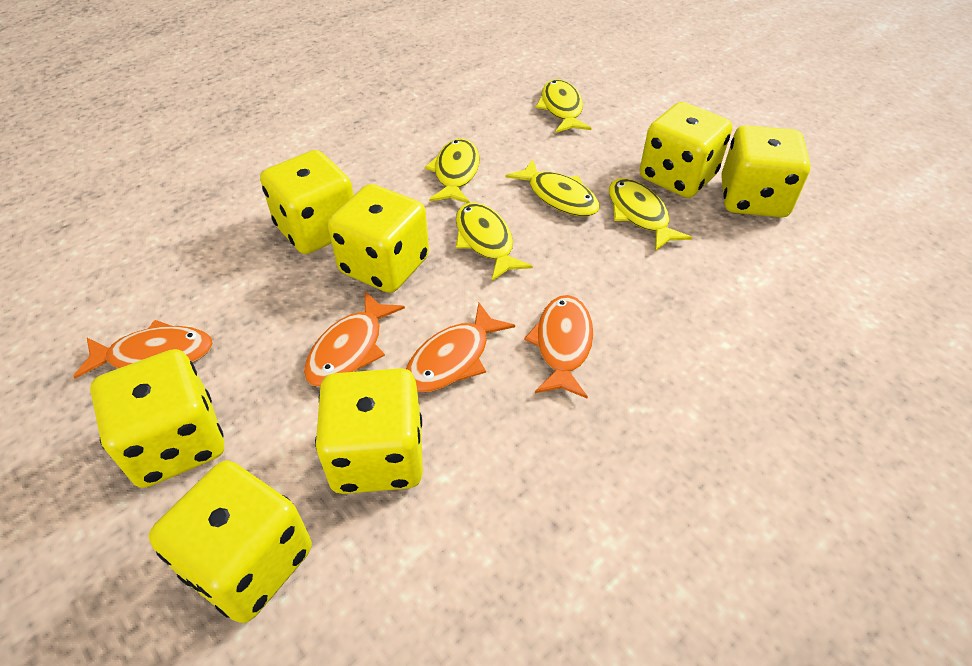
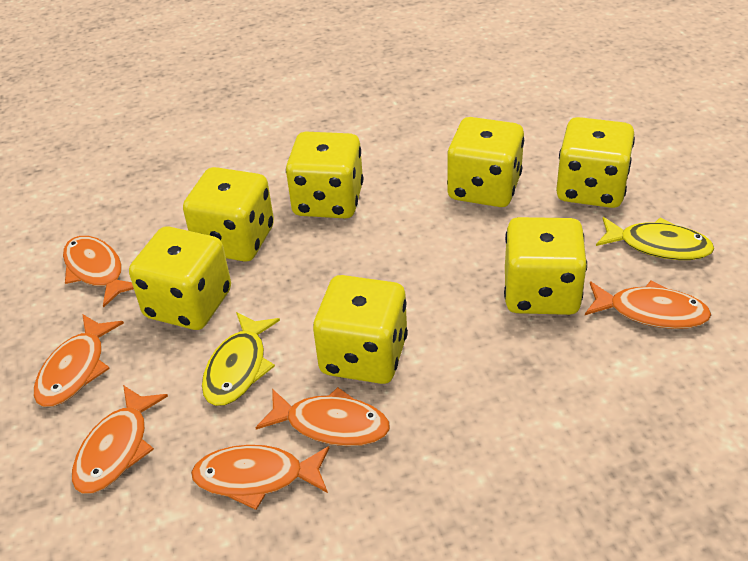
orange fish: 4 -> 6
yellow fish: 5 -> 2

